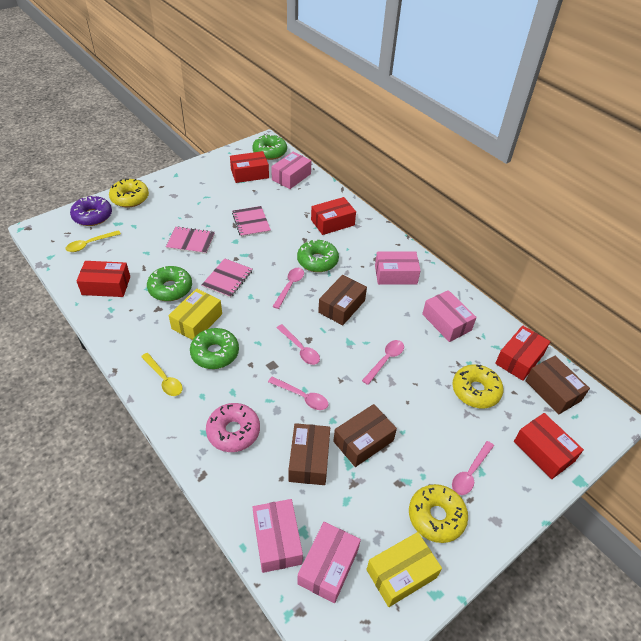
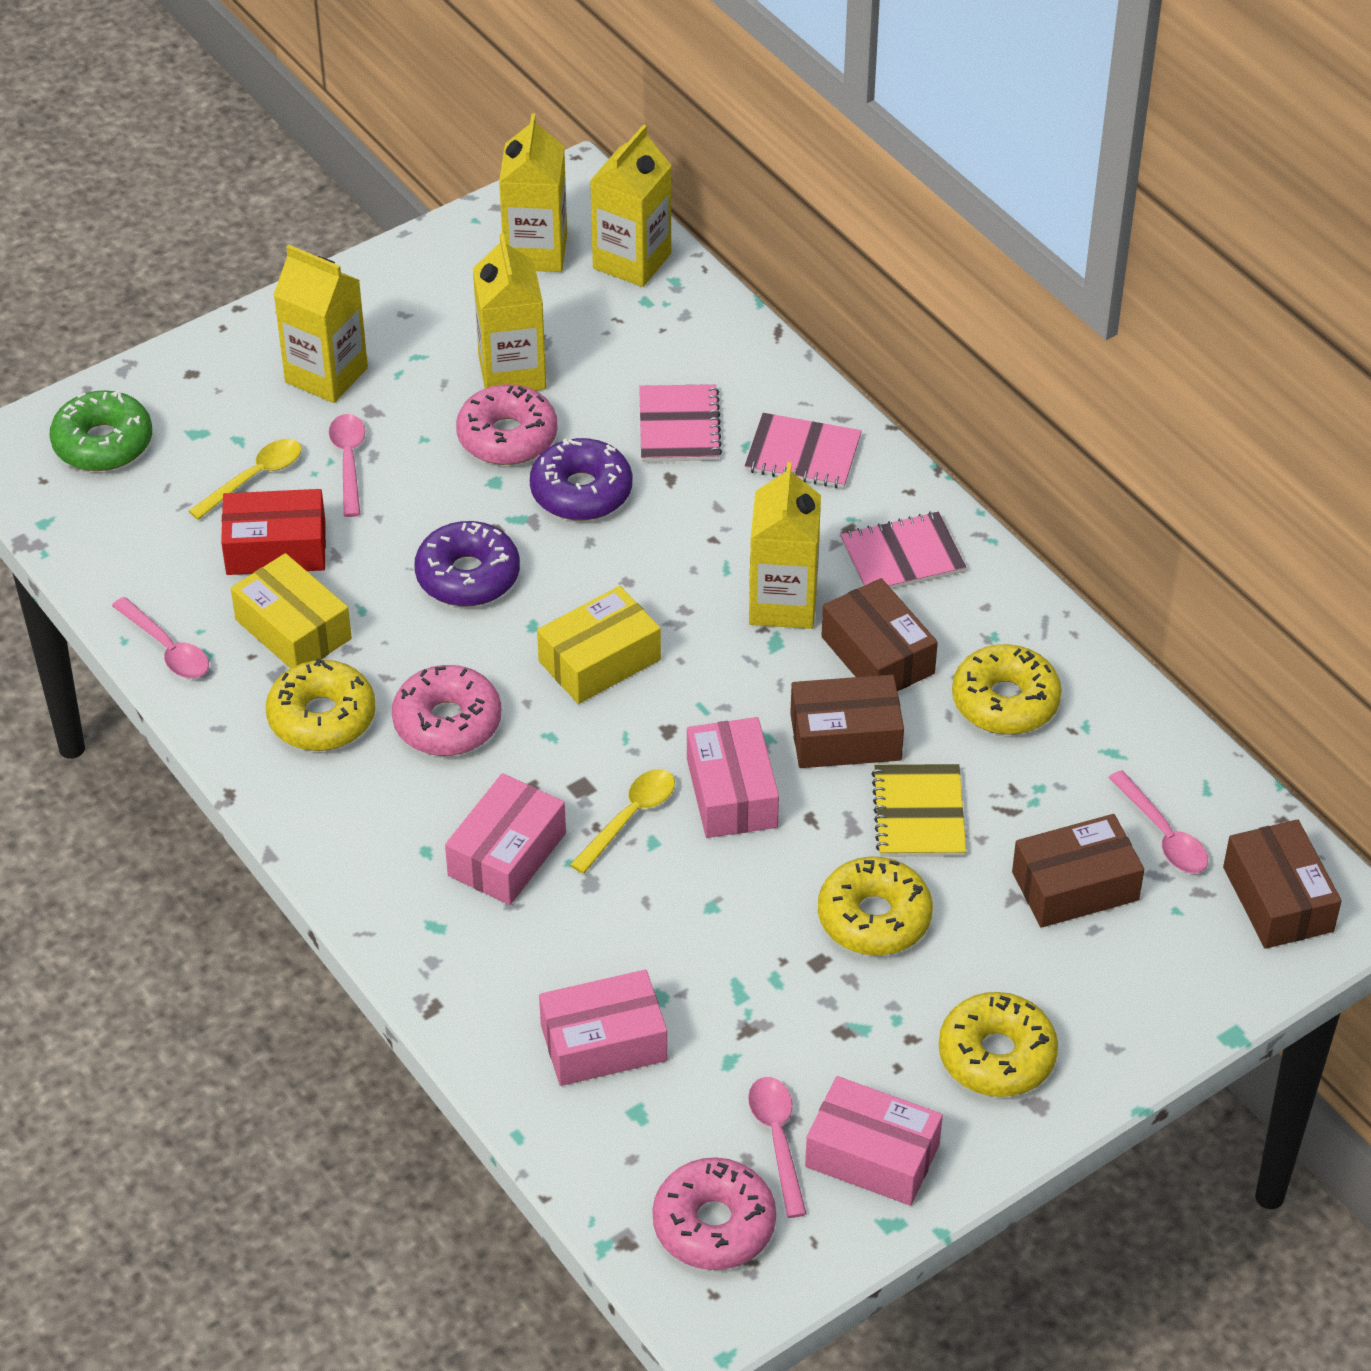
green donut: 4 -> 1
pink box: 5 -> 4
pink donut: 1 -> 3
pink spoon: 5 -> 4
purple donut: 1 -> 2
red box: 5 -> 1
yellow carton: 0 -> 5
yellow donut: 3 -> 4
yellow notebook: 0 -> 1

